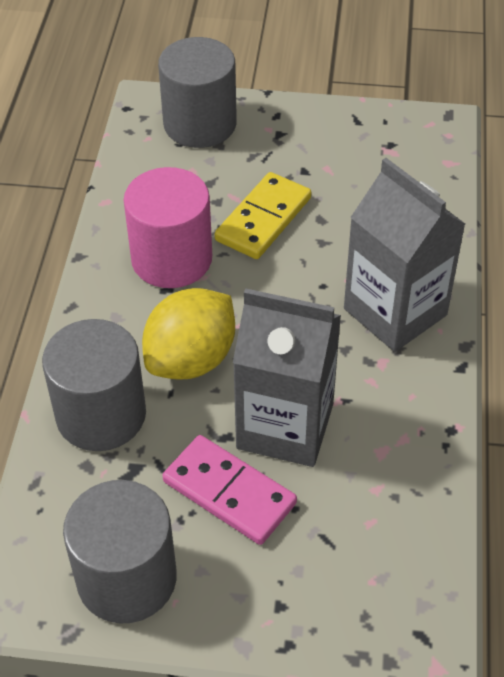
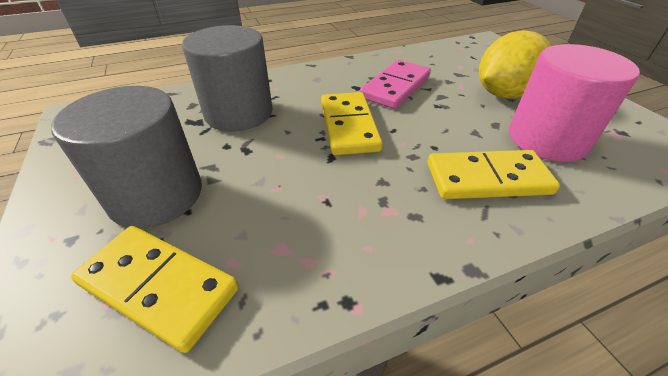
grey carton: 2 -> 0
grey cylinder: 3 -> 2
yellow domino: 1 -> 3

